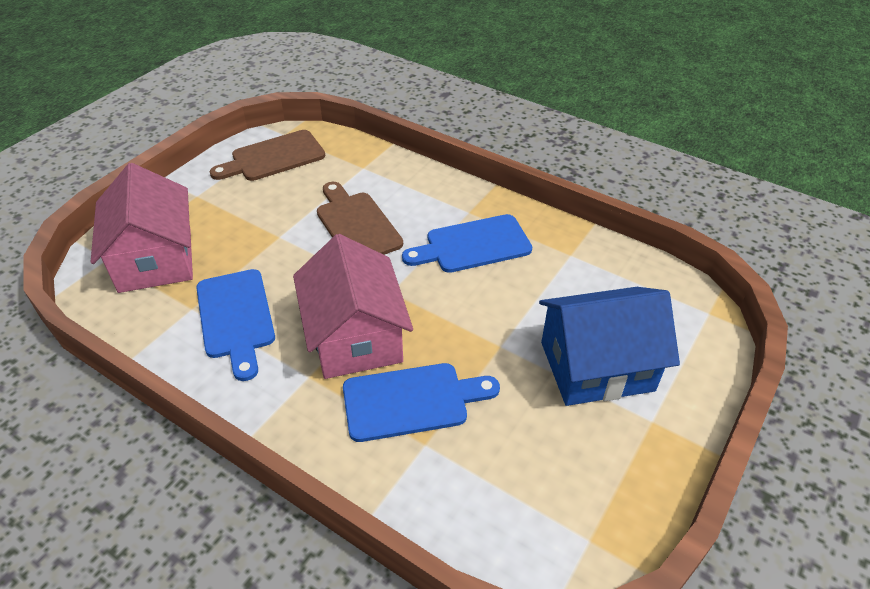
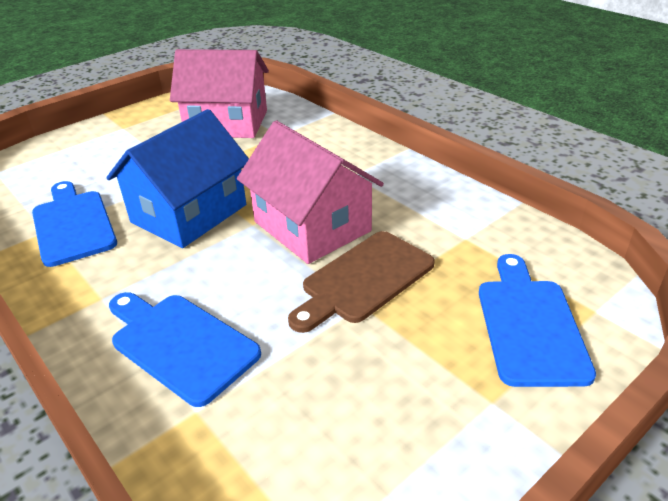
brown cutting board: 2 -> 1

